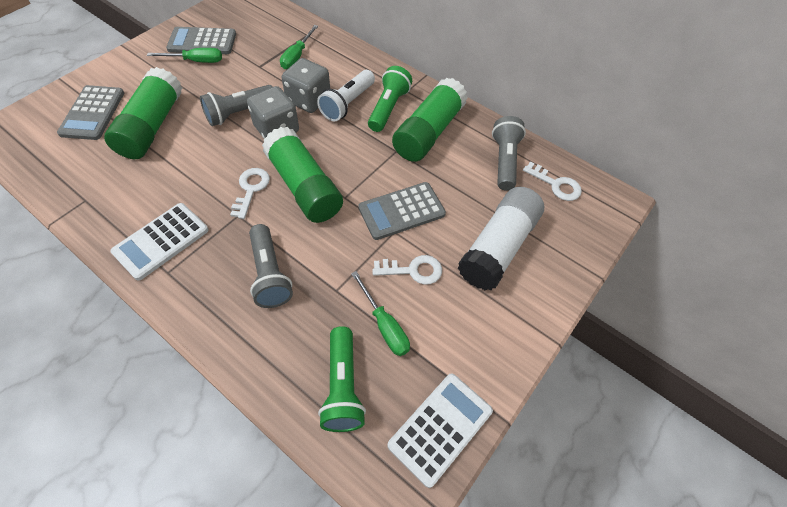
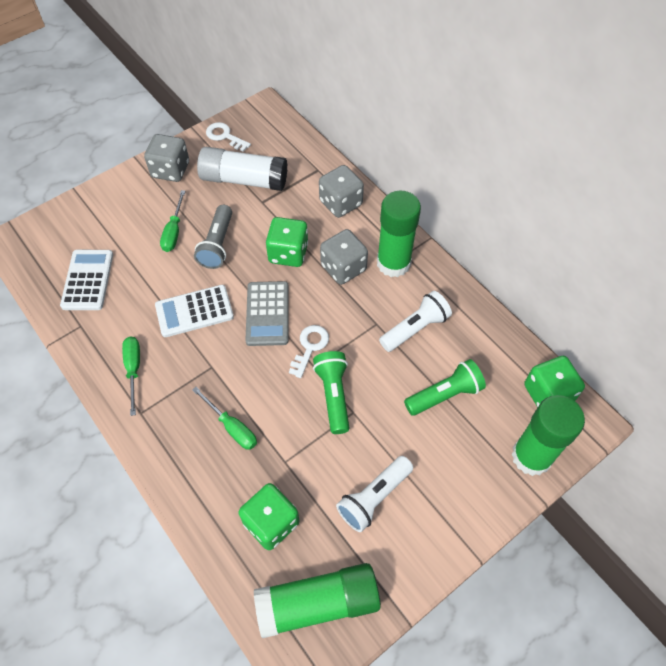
green dice: 0 -> 3
grey calculator: 3 -> 1
grey dice: 2 -> 3
grey flashlight: 3 -> 1
white flashlight: 1 -> 2
white key: 3 -> 2

